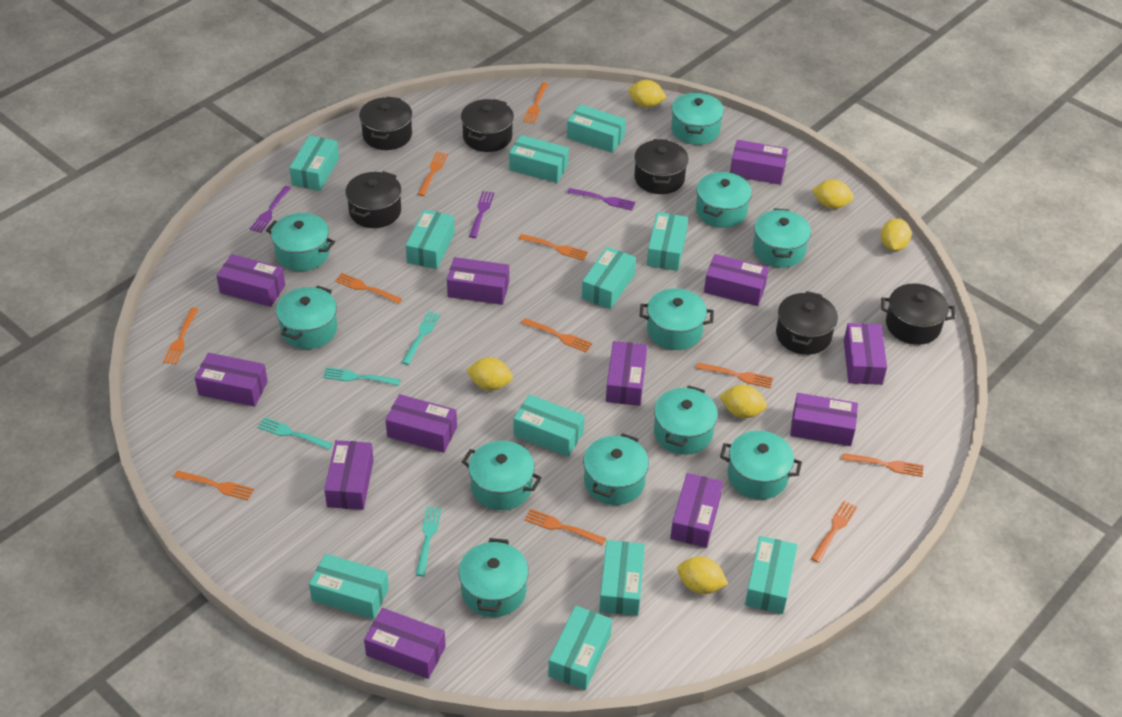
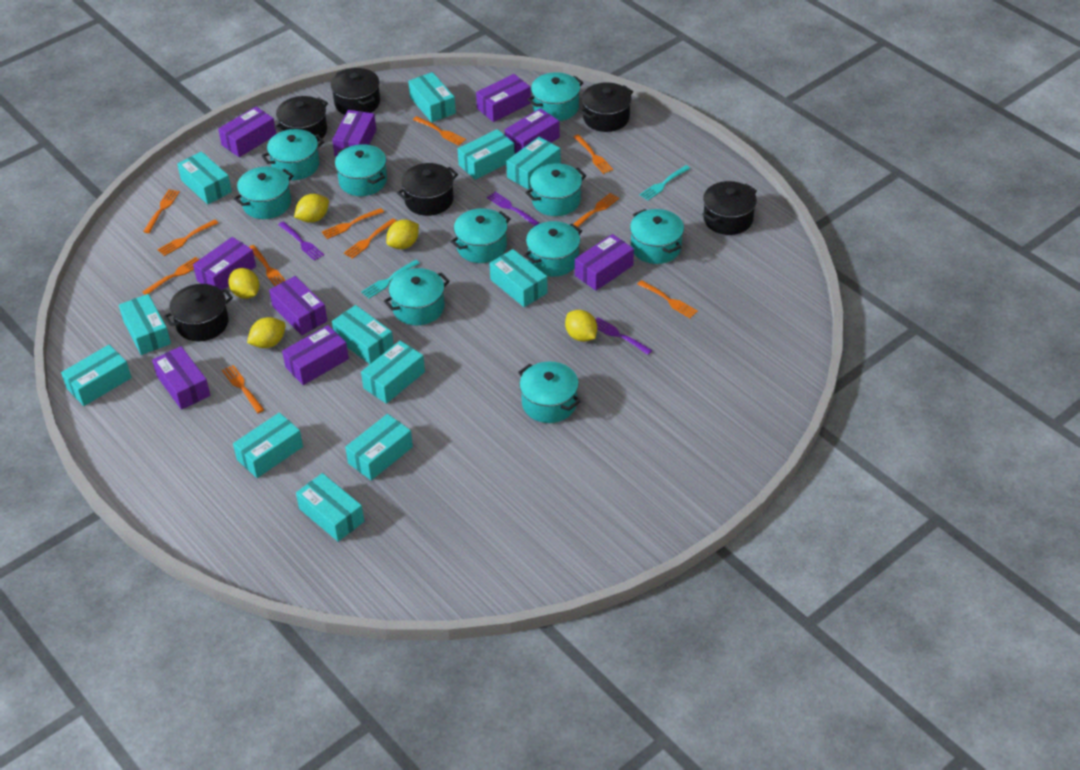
purple box: 12 -> 9
turquoise box: 11 -> 12
turquoise fork: 4 -> 2
turquoise pot: 11 -> 10
yellow lemon: 6 -> 5

